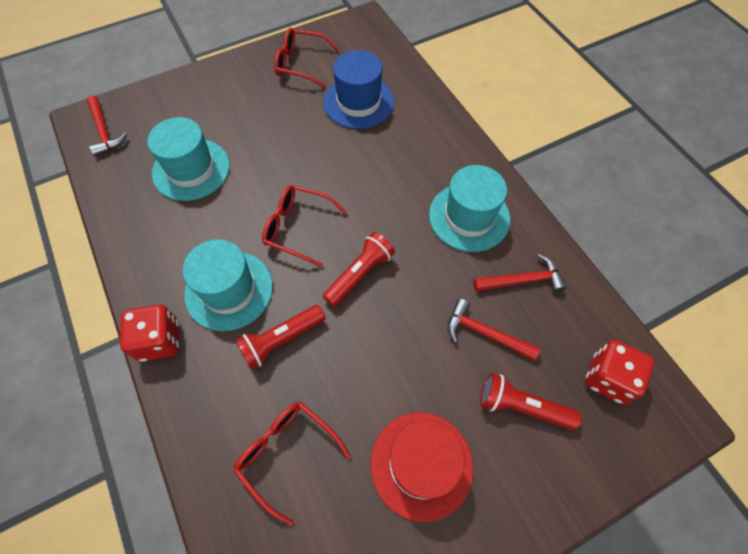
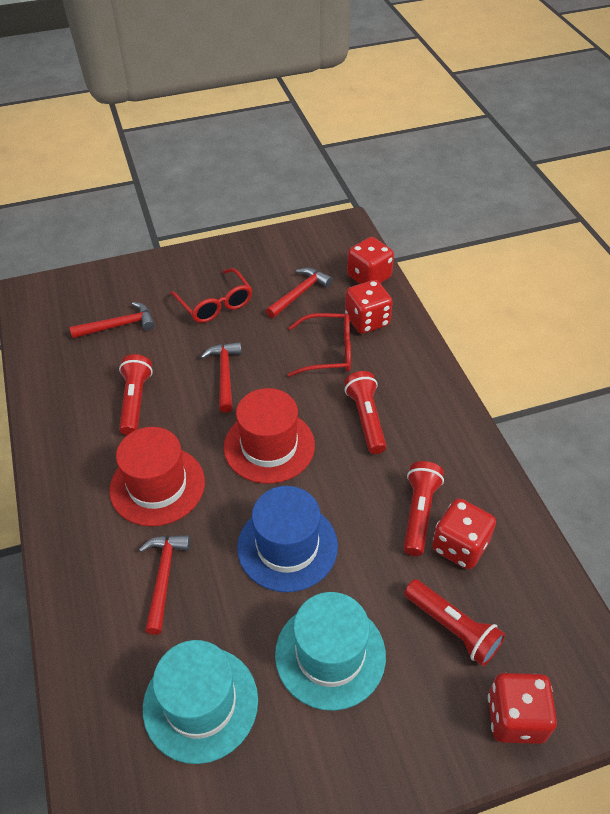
red dice: 2 -> 4
red flashlight: 3 -> 4
red glasses: 3 -> 2
red hammer: 3 -> 4
red hat: 1 -> 2
turquoise hat: 3 -> 2

